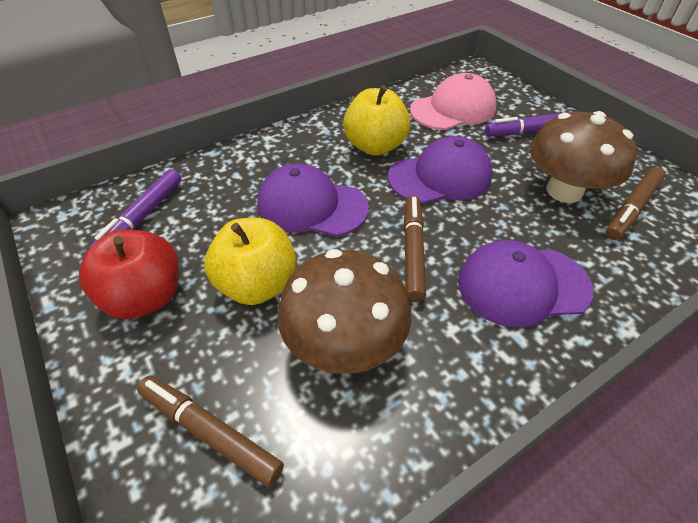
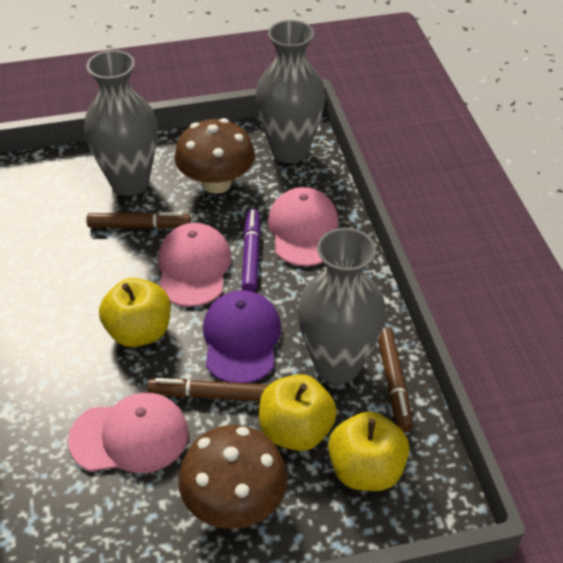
grey vase: 0 -> 3
pink cap: 1 -> 3
purple cap: 3 -> 1
purple marker: 2 -> 1
red apple: 1 -> 0
yellow apple: 2 -> 3

